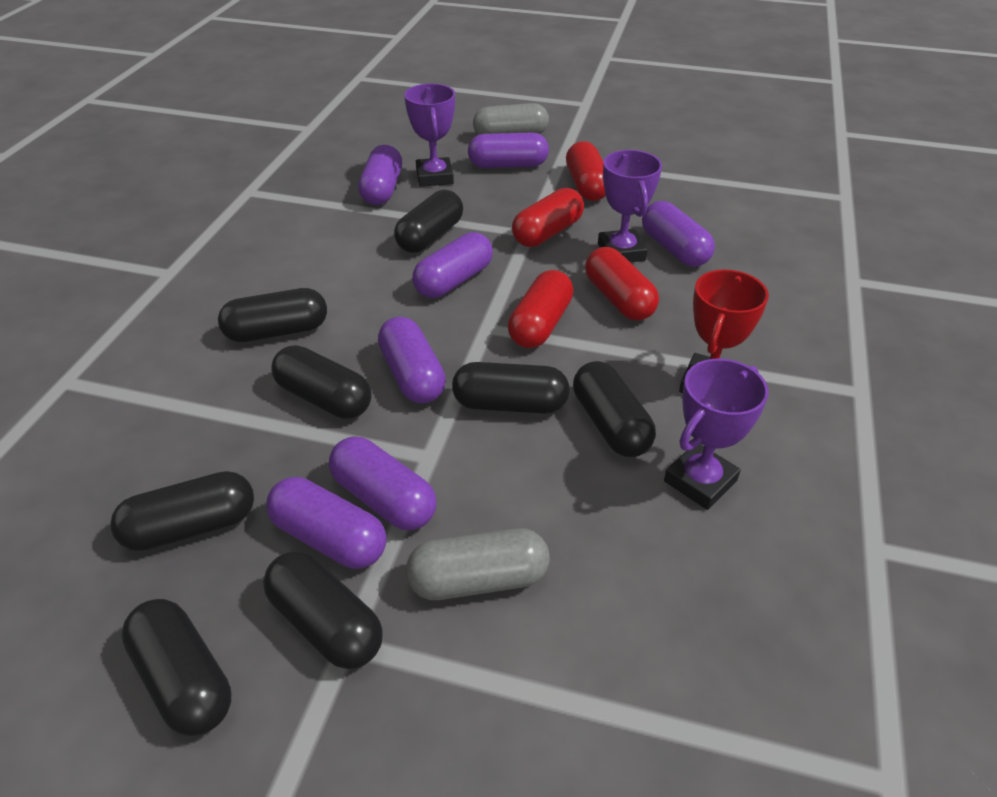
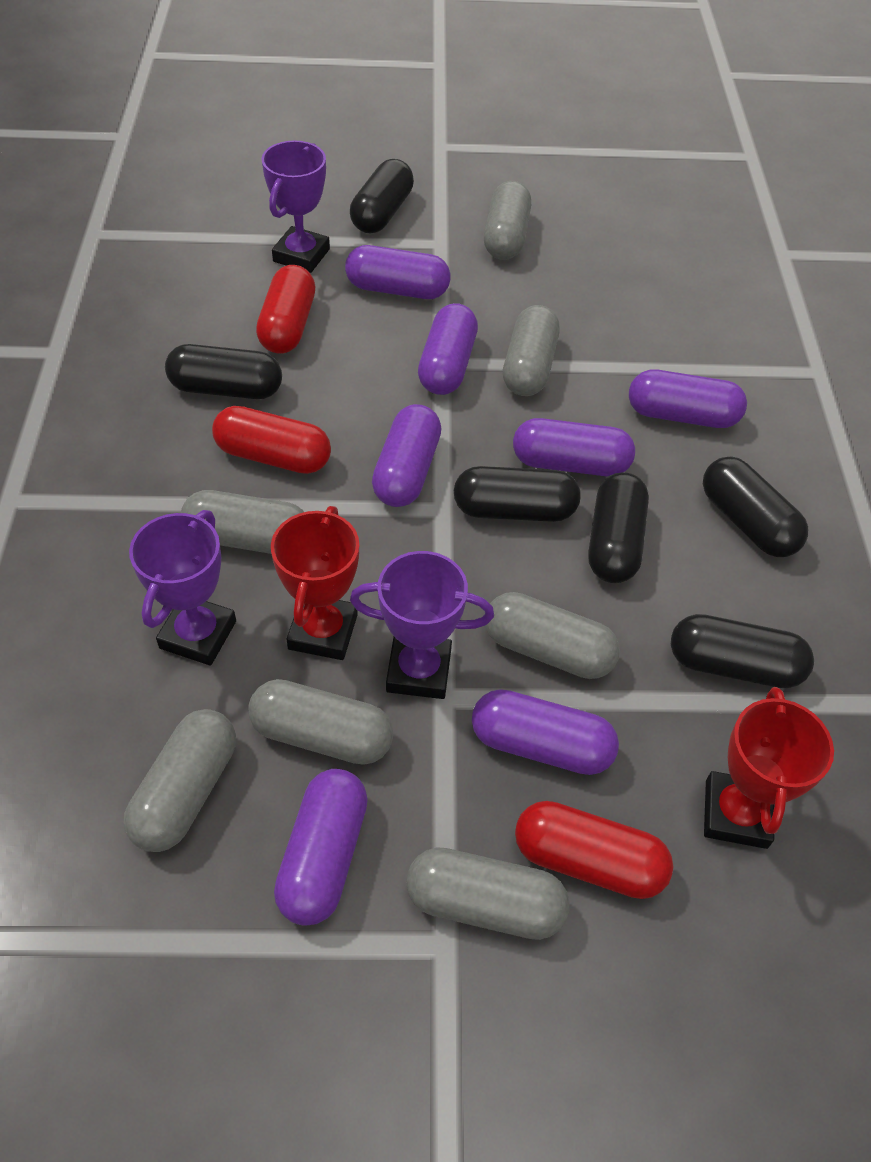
black capsule: 8 -> 6
grey capsule: 2 -> 7
red capsule: 4 -> 3
red trophy: 1 -> 2

